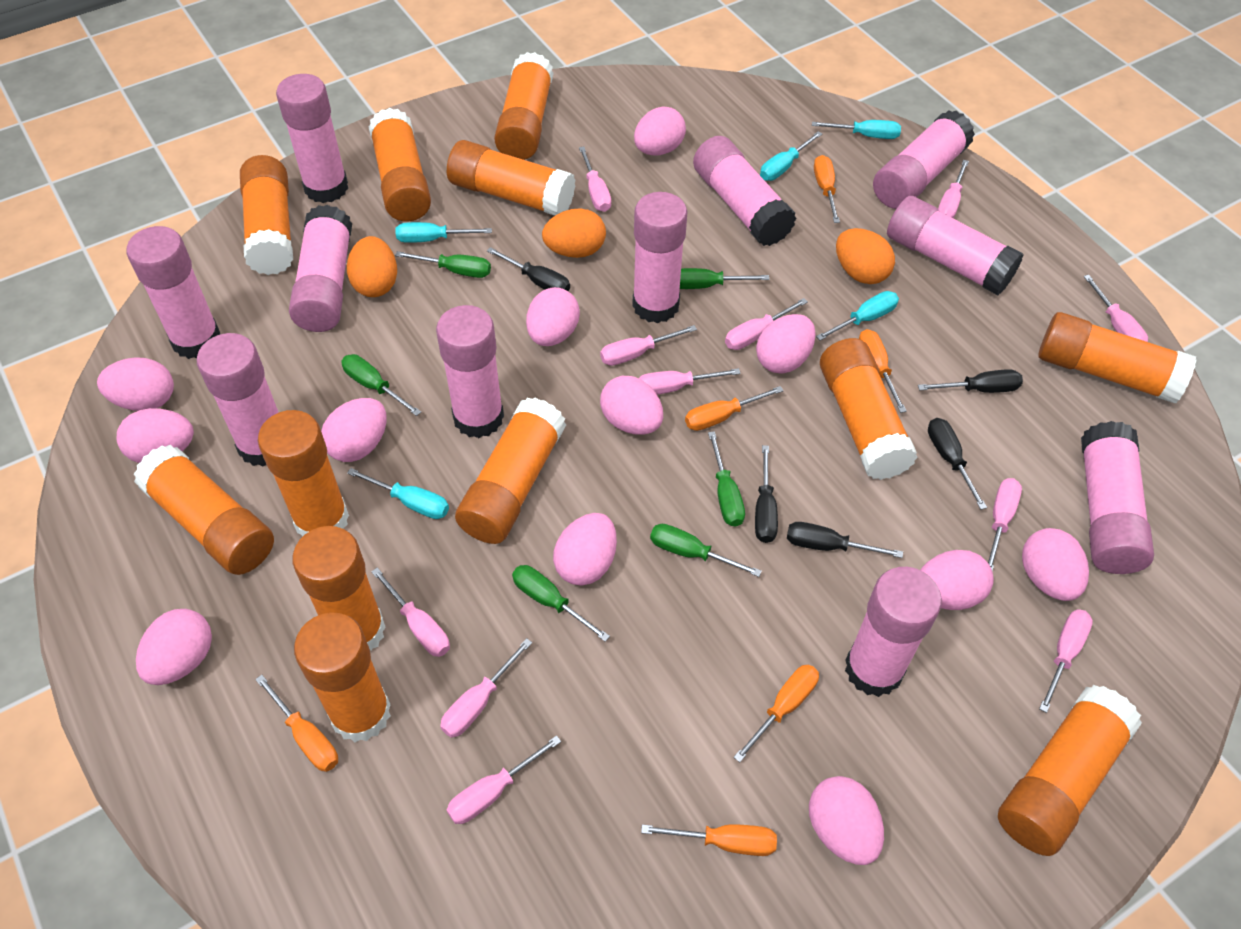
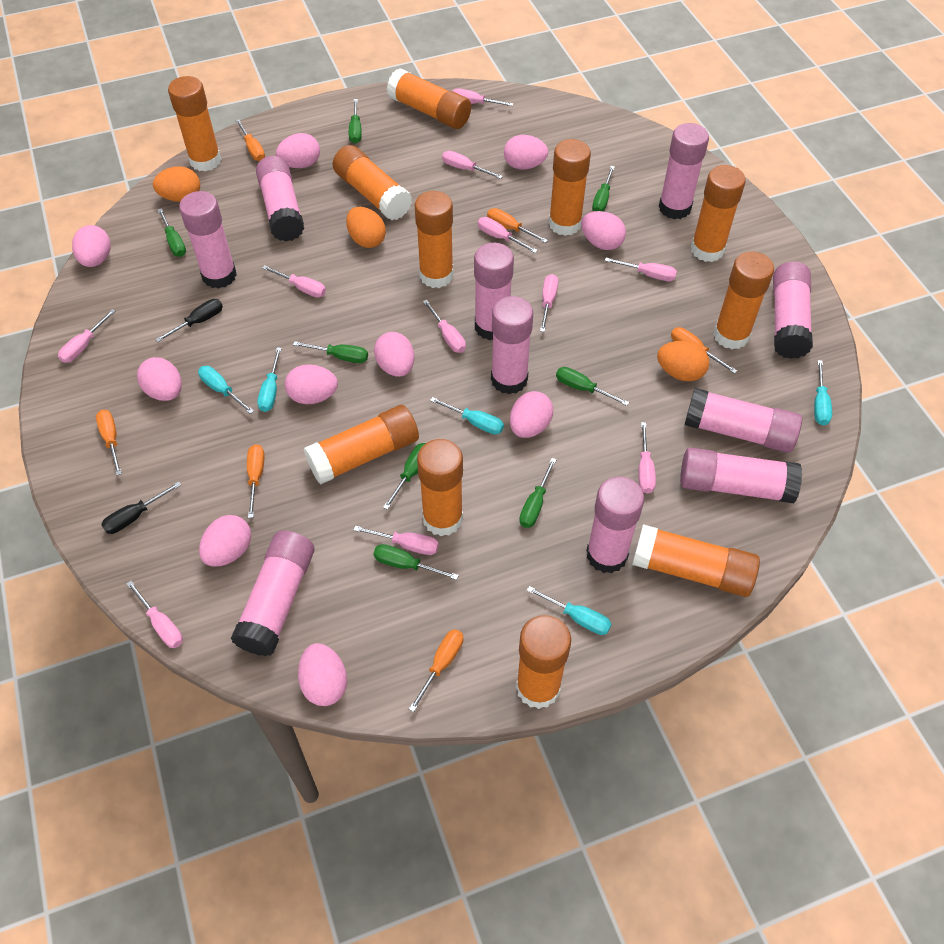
black screwdriver: 5 -> 2
green screwdriver: 6 -> 8
orange glue stick: 12 -> 11
pink egg: 12 -> 10
pink glue stick: 11 -> 10

